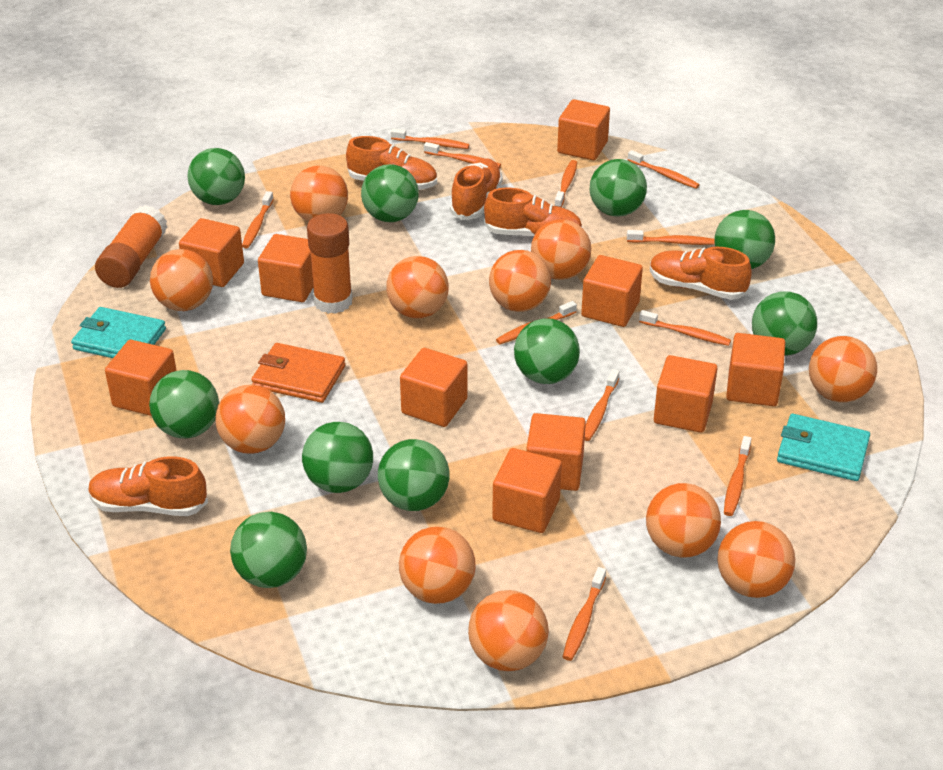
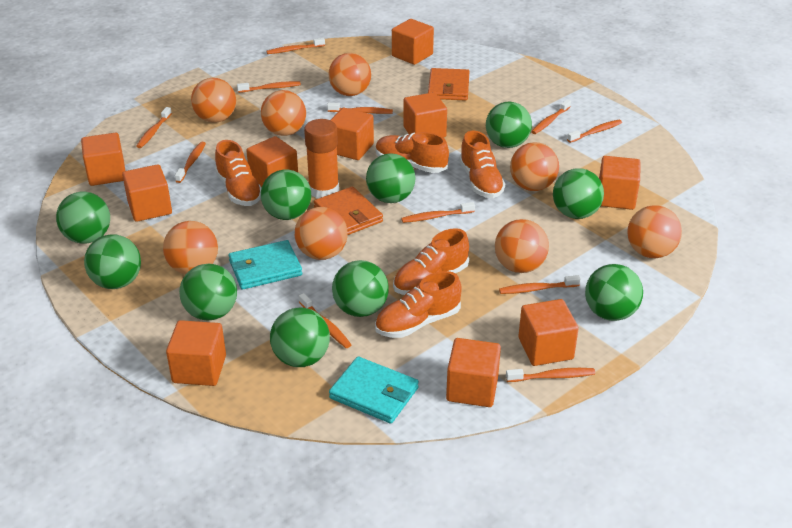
orange ball: 11 -> 8
orange glue stick: 2 -> 1
orange wallet: 1 -> 2

